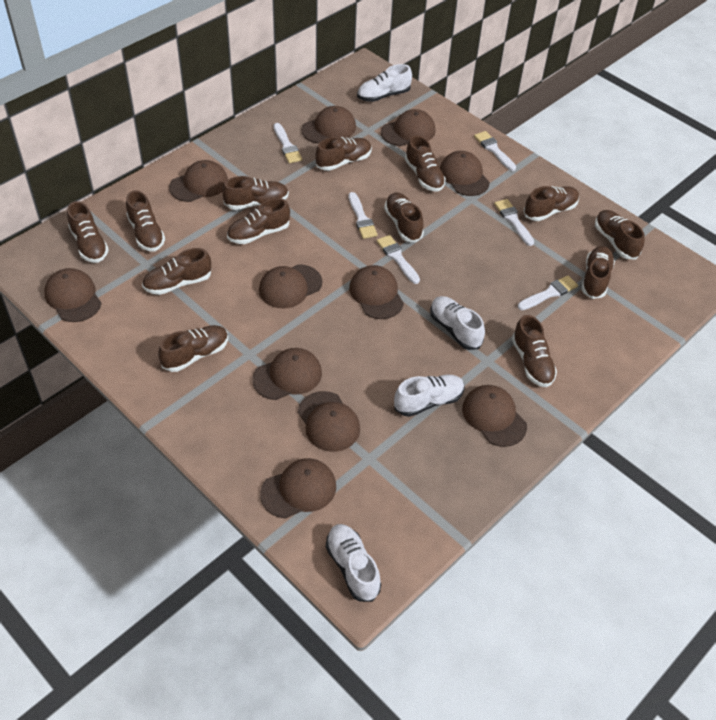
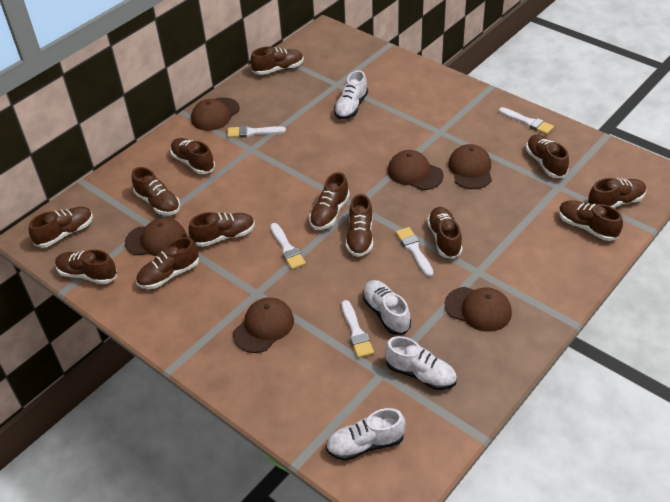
brown cap: 11 -> 6
white brush: 6 -> 5

